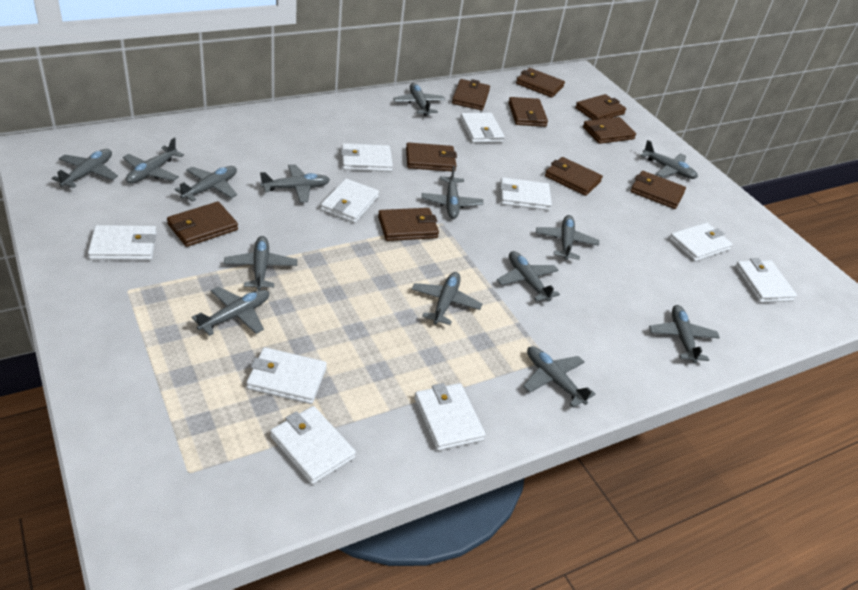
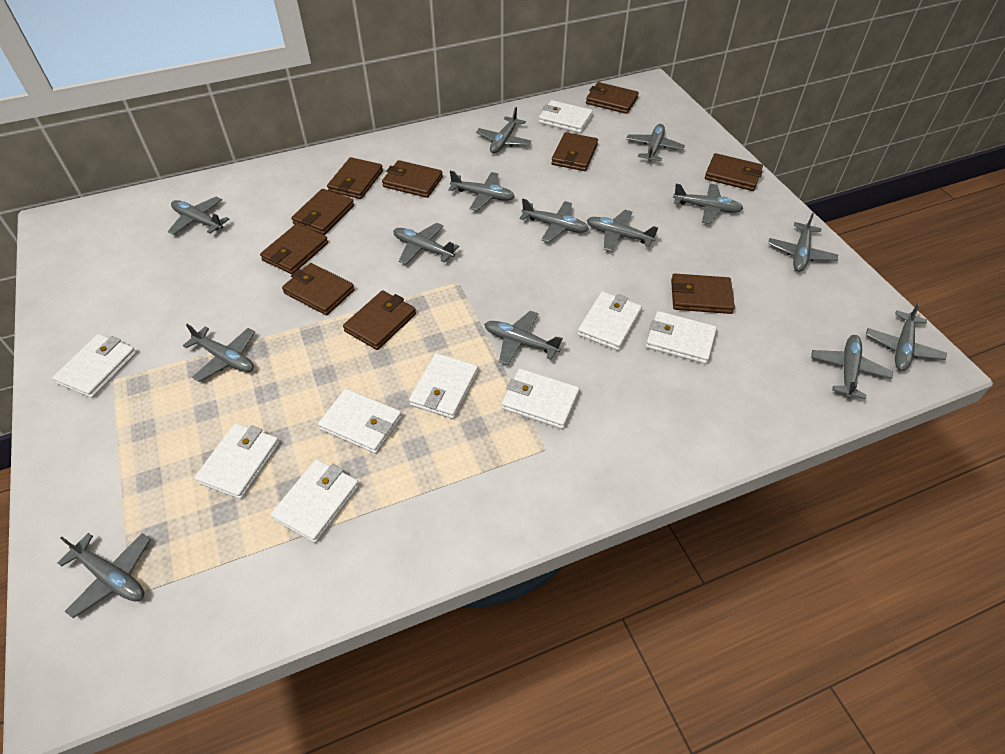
white wallet: 10 -> 9

